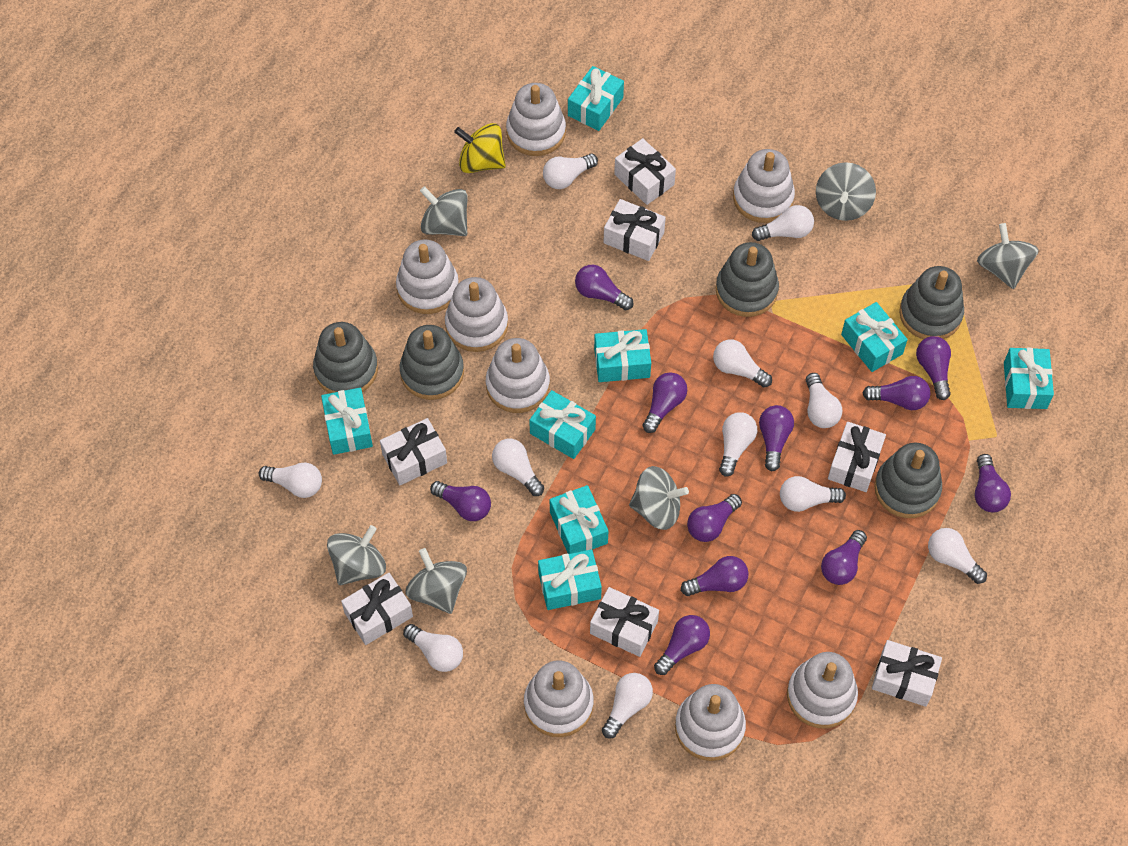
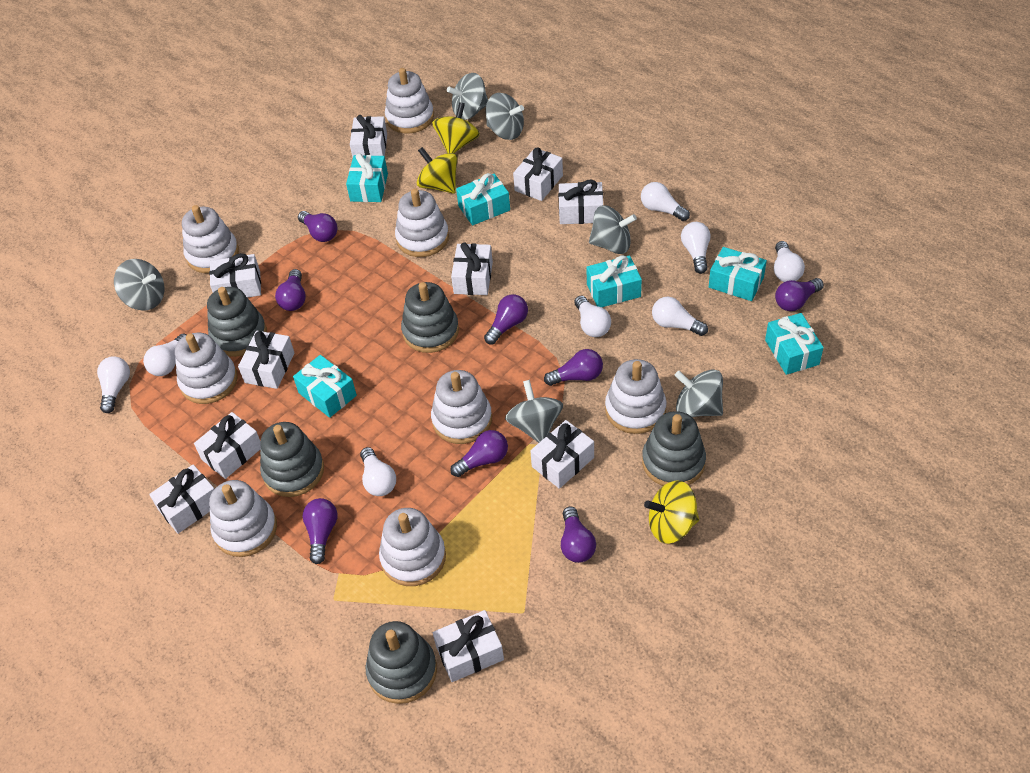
purple light bulb: 11 -> 8
turquoise gift: 8 -> 6
white gift: 7 -> 10
white light bulb: 11 -> 8
yellow spinning top: 1 -> 3

